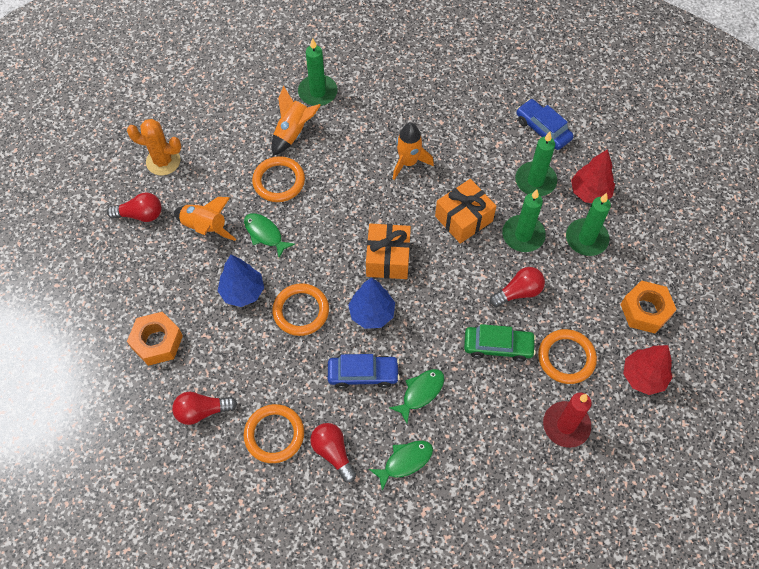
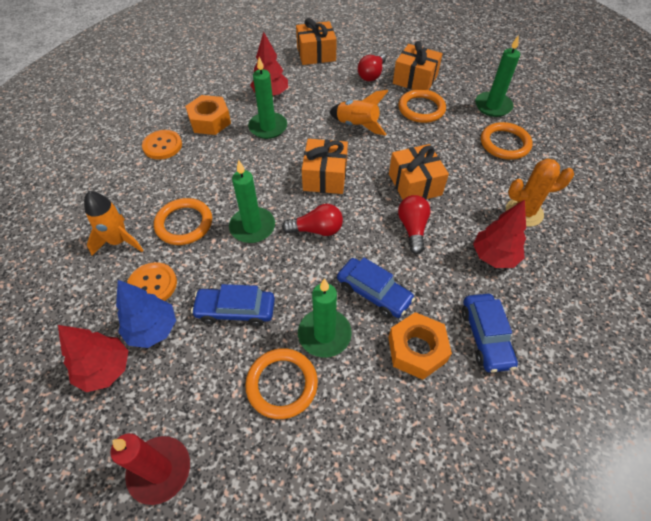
blue car: 2 -> 3
blue tree: 2 -> 1
green car: 1 -> 0
green fish: 3 -> 0
orange button: 0 -> 2
orange gift: 2 -> 4
orange rocket: 3 -> 2
red light bulb: 4 -> 3
red tree: 2 -> 3

